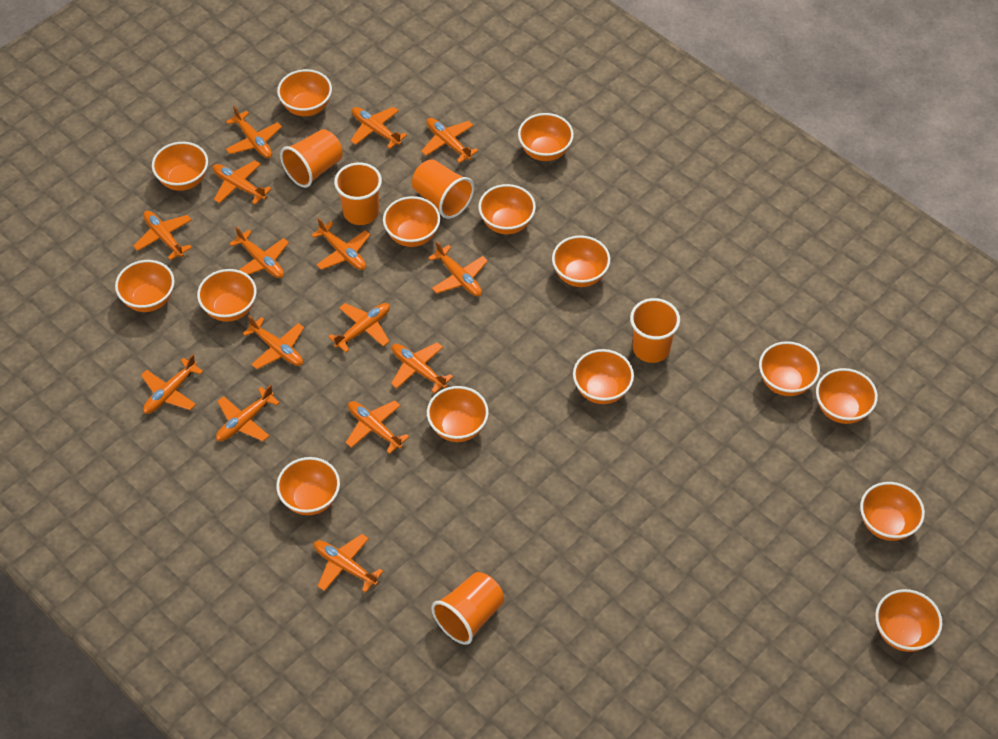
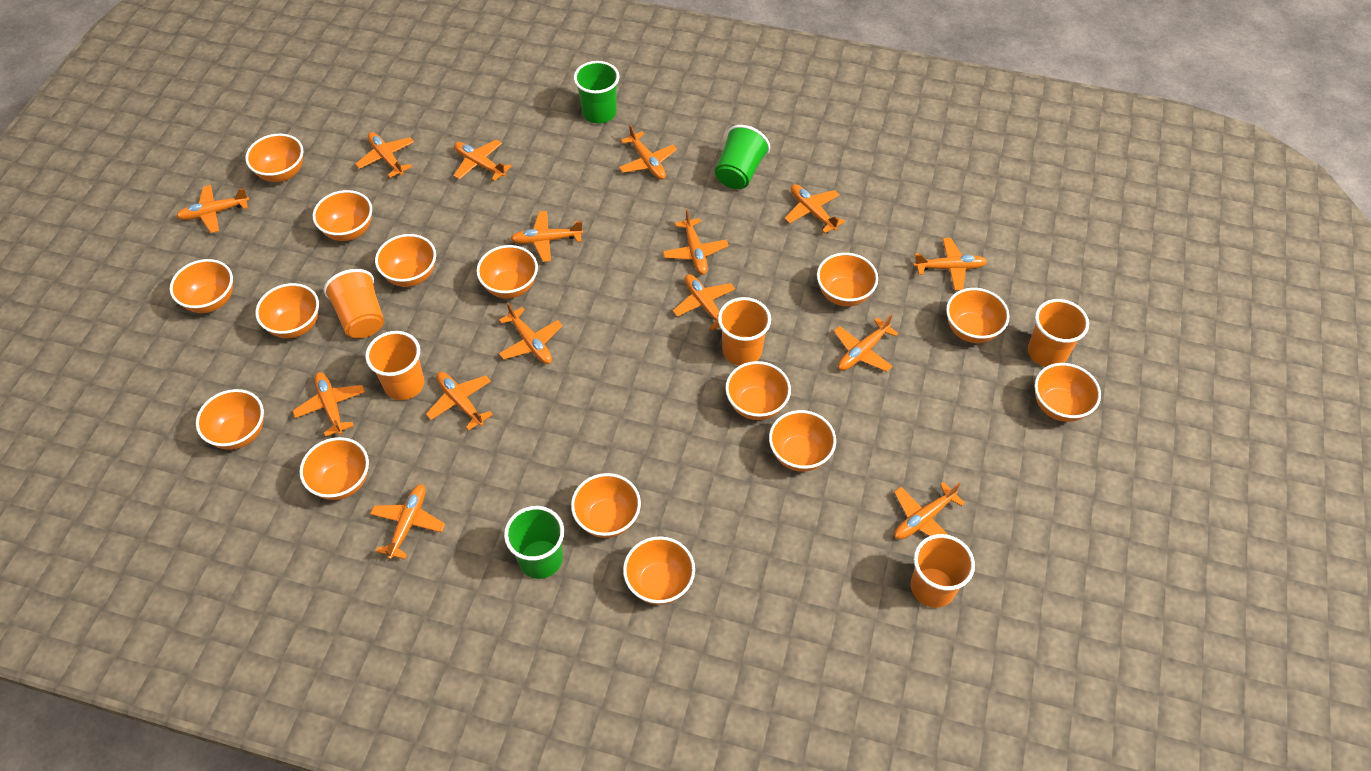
green cup: 0 -> 3

